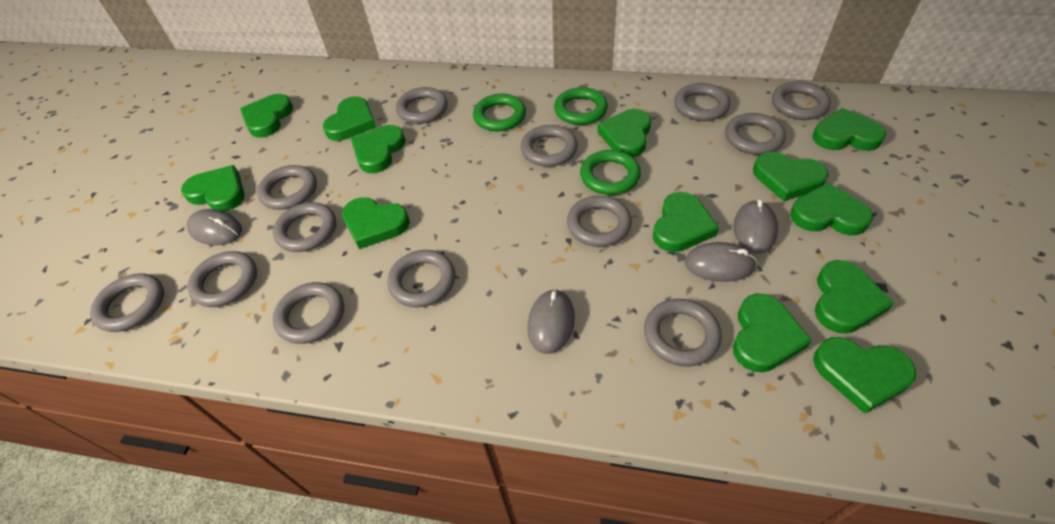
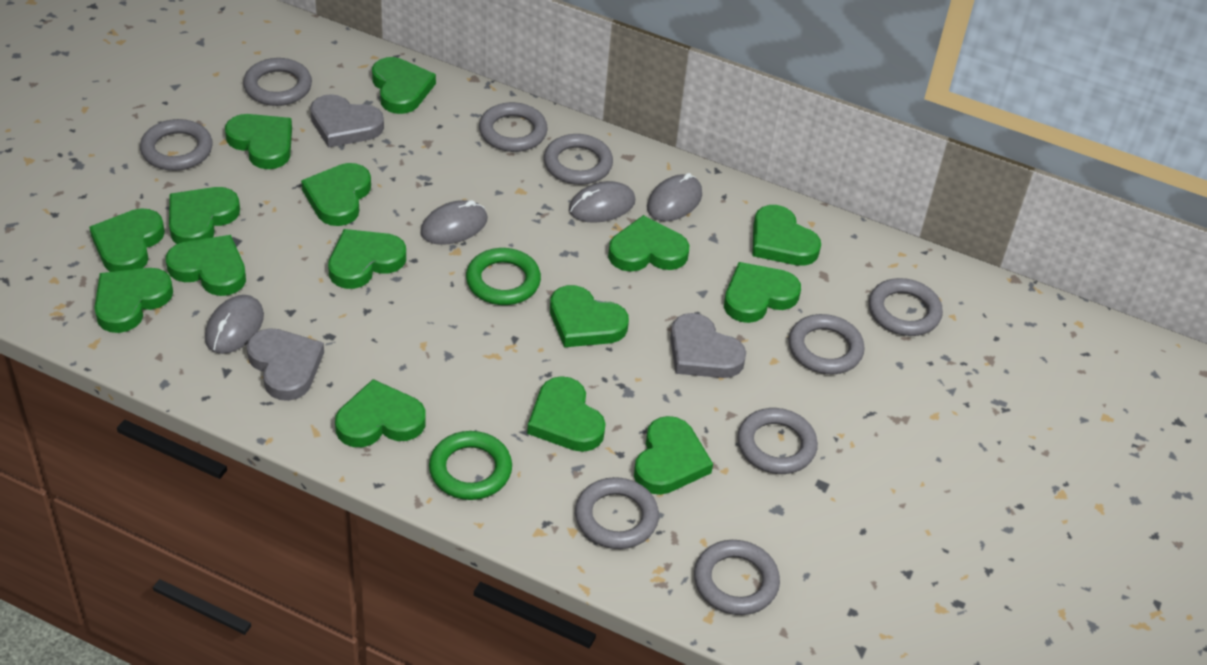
green heart: 13 -> 15
green ring: 3 -> 2
grey heart: 0 -> 3
grey ring: 13 -> 9

